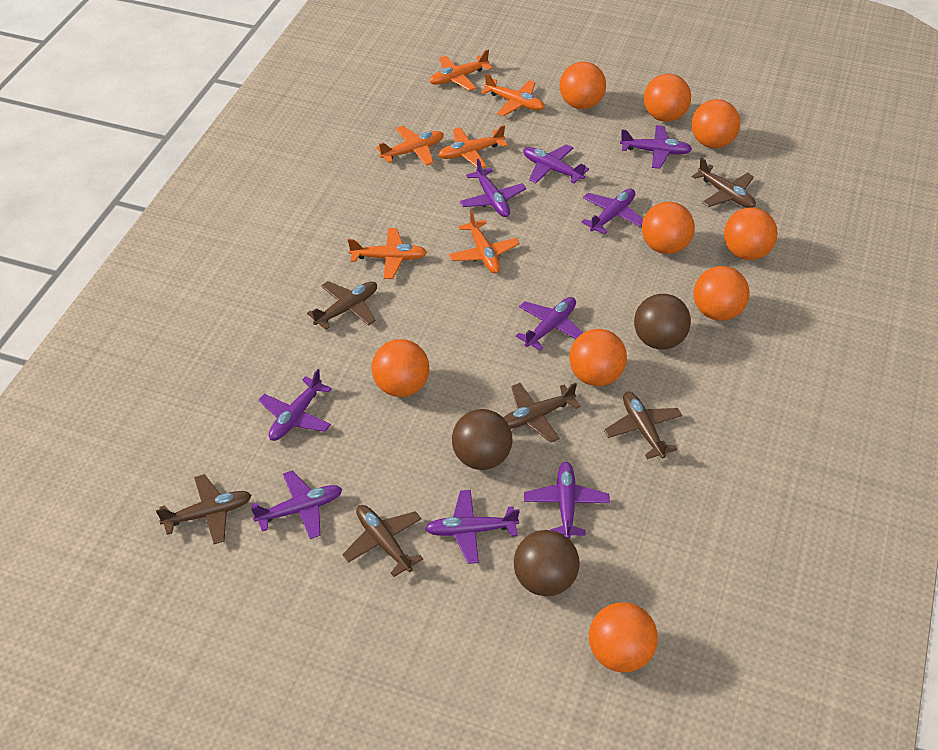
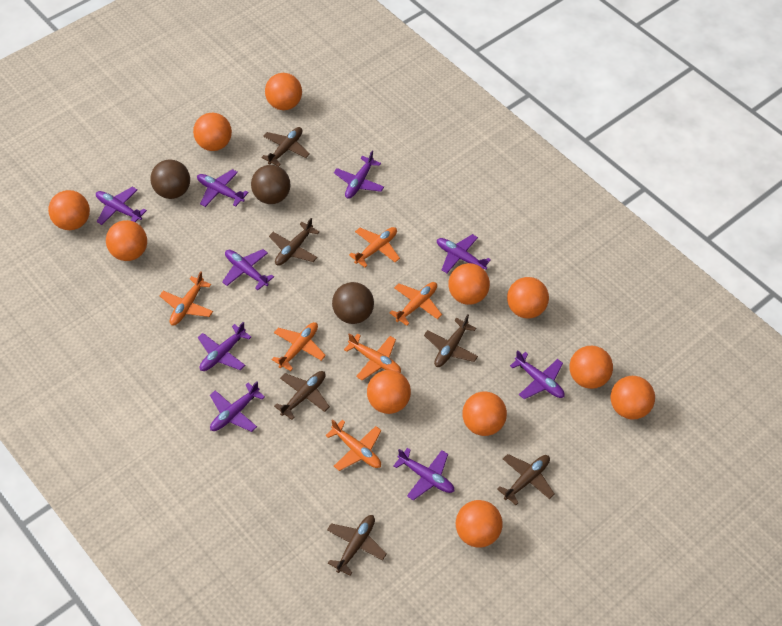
orange ball: 9 -> 11

